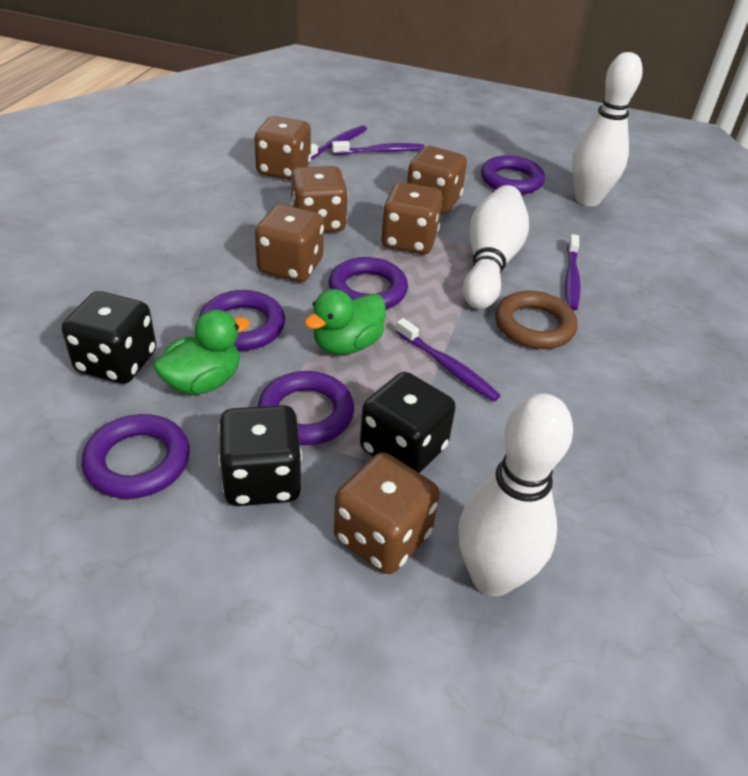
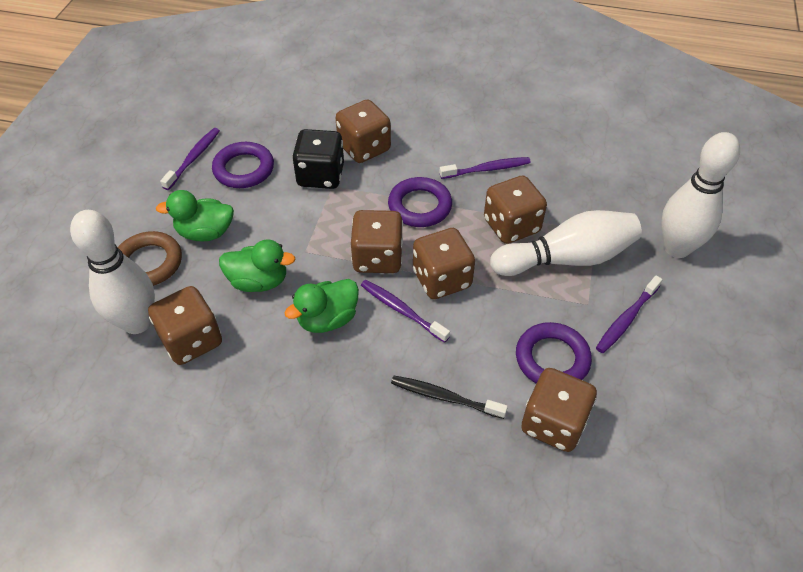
black dice: 3 -> 1
black toothbrush: 0 -> 1
green duck: 2 -> 3
purple ring: 5 -> 3

